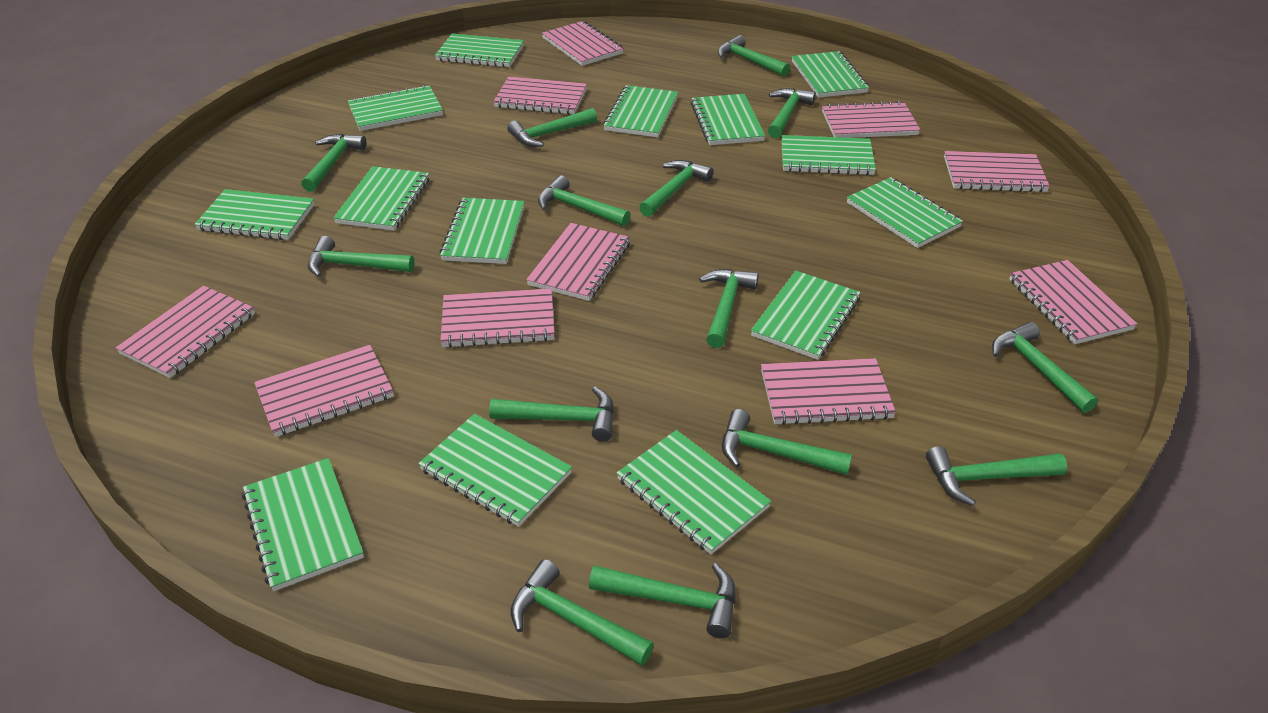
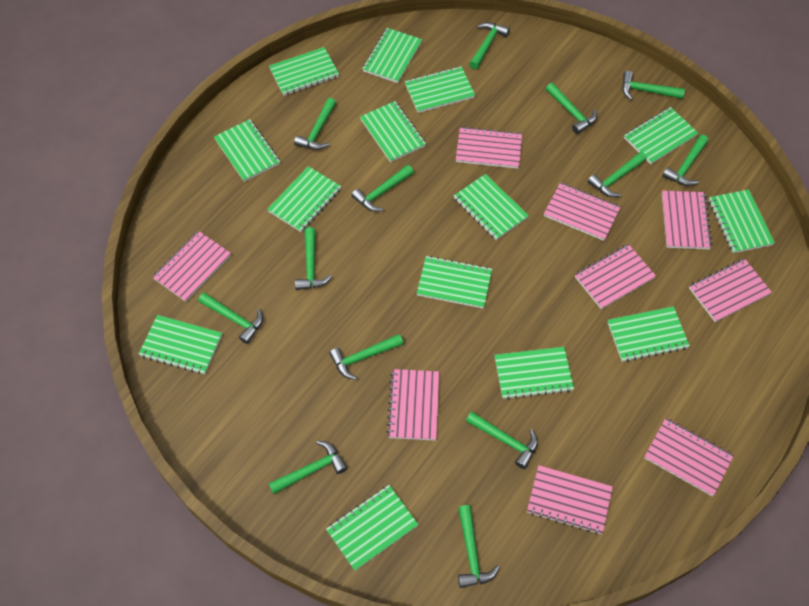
green hammer: 14 -> 13
pink notebook: 10 -> 9

